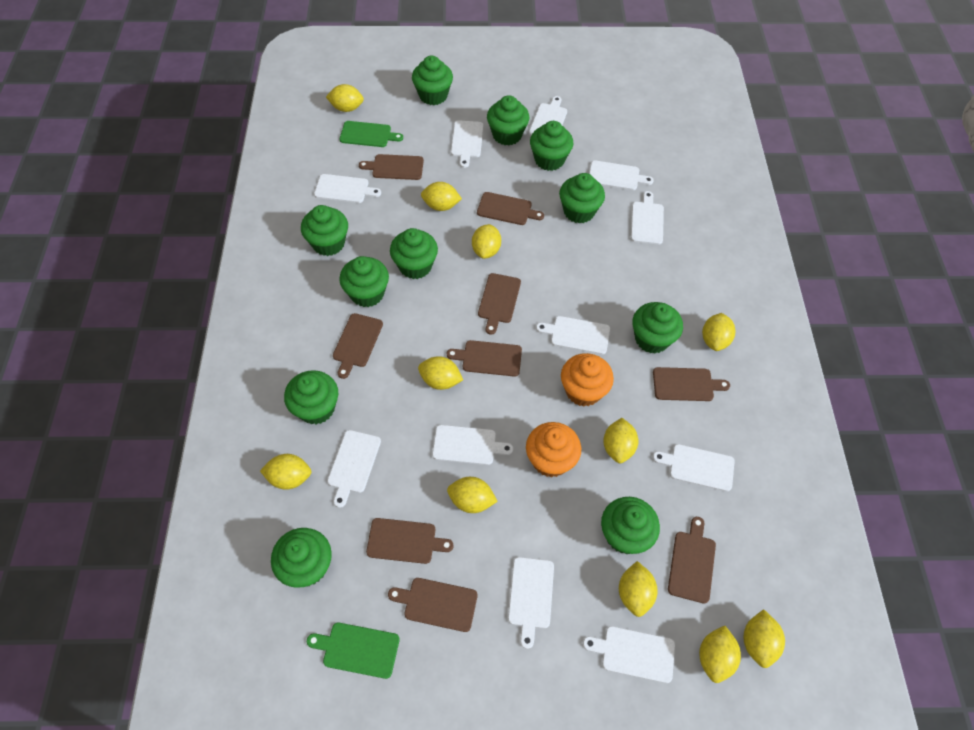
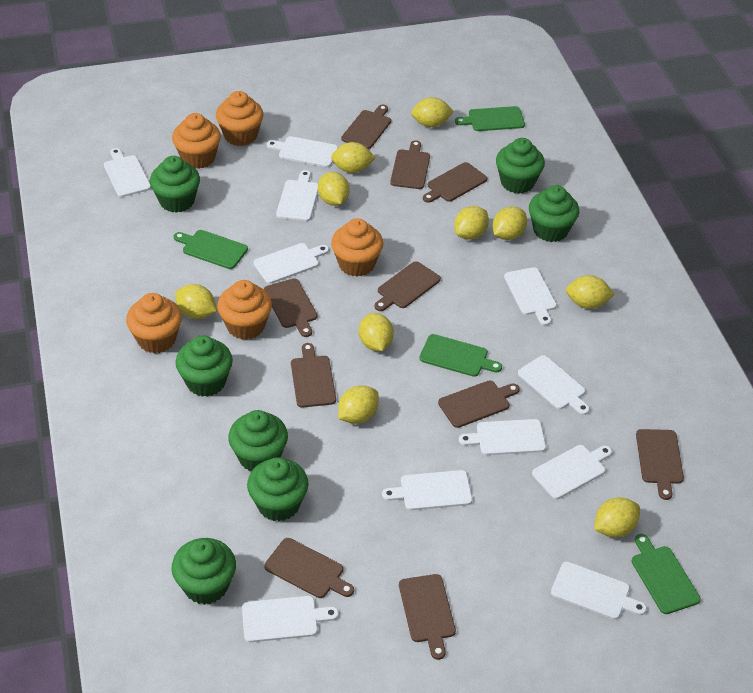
brown cutting board: 9 -> 10
green cupcake: 11 -> 7
green cutting board: 2 -> 4
orange cupcake: 2 -> 5
yellow lemon: 11 -> 10

